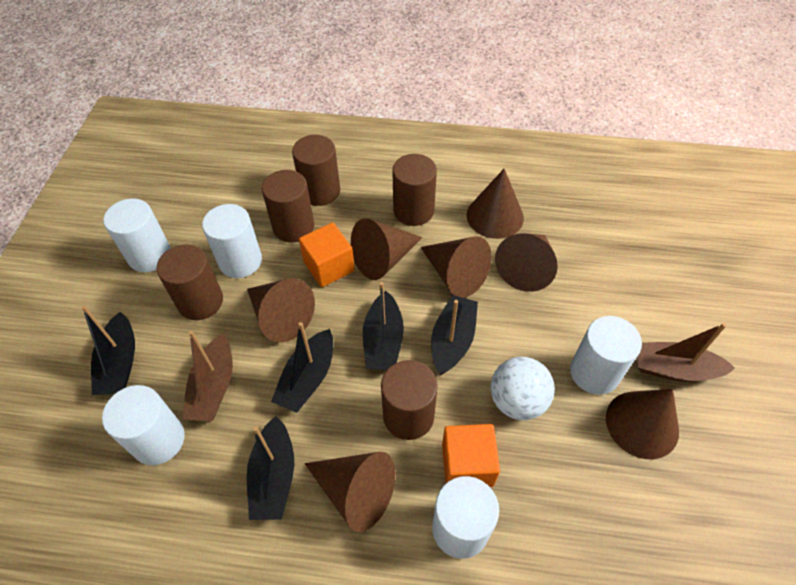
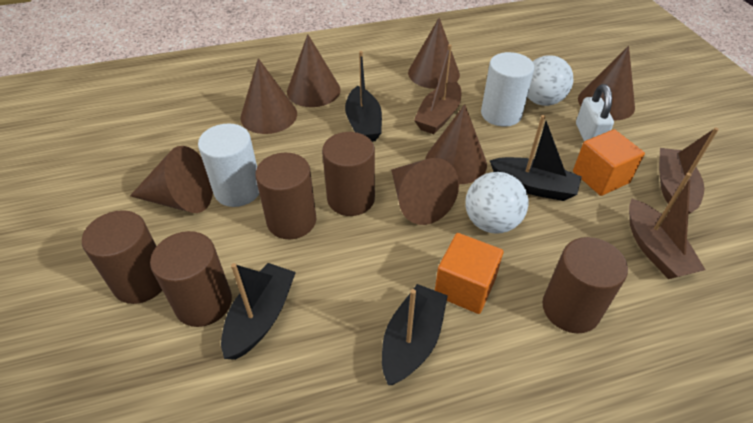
black boat: 5 -> 4
brown boat: 2 -> 3
white ball: 1 -> 2
white cylinder: 5 -> 2
white padlock: 0 -> 1

